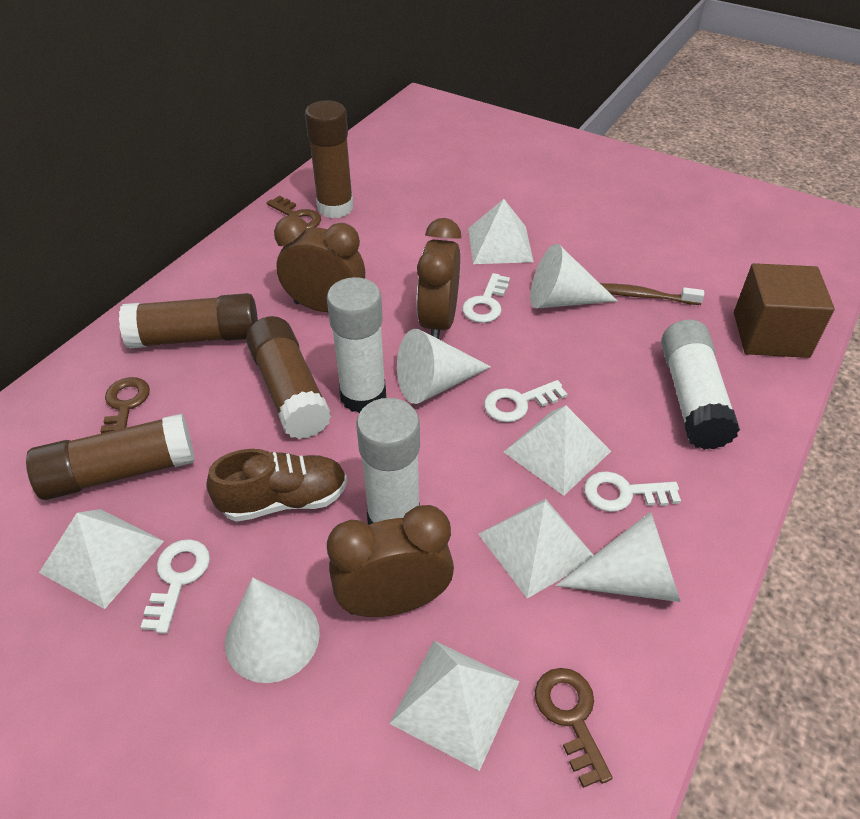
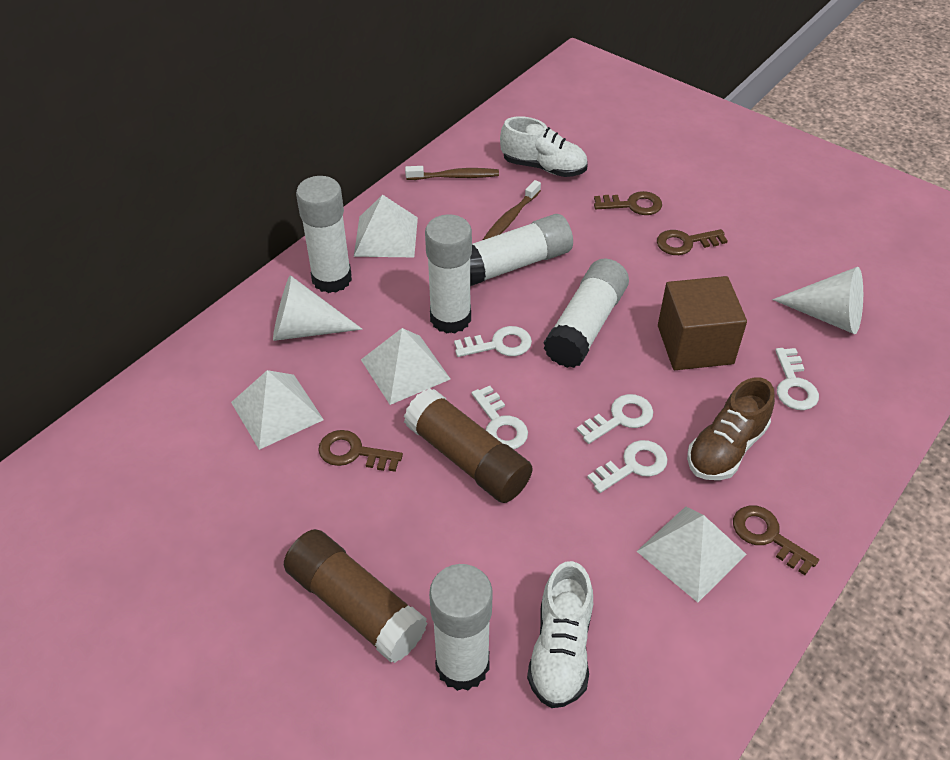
brown clock: 3 -> 0
brown glue stick: 4 -> 2
brown key: 3 -> 4
brown toothbrush: 1 -> 2
white cone: 4 -> 2
white glue stick: 3 -> 5
white key: 4 -> 5
white pyramid: 5 -> 4
white shoe: 0 -> 2

